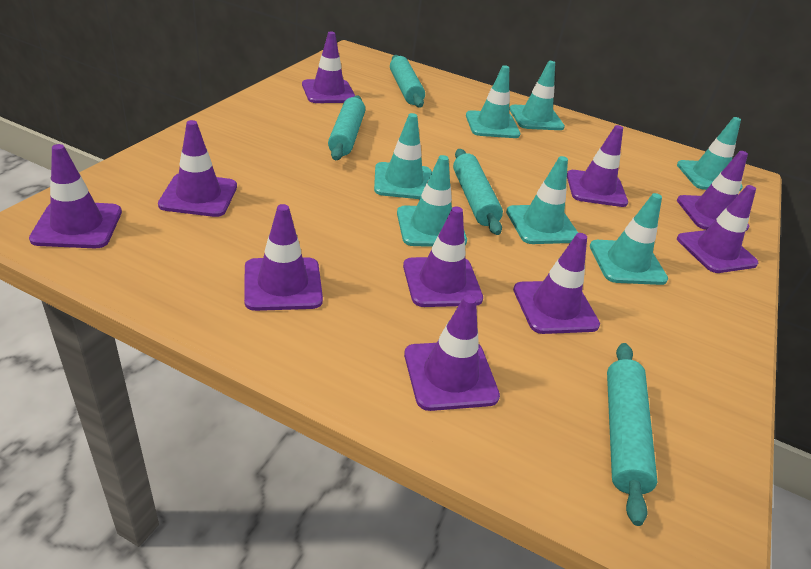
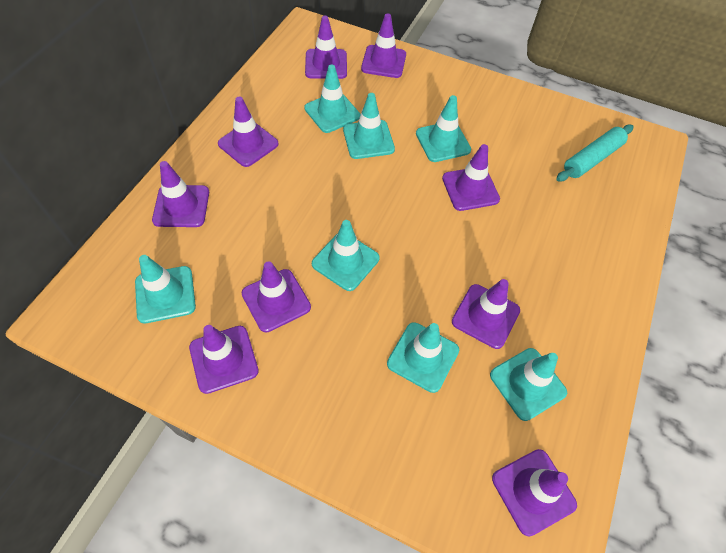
purple traffic cone: 10 -> 9
turquoise rolling pin: 4 -> 1

